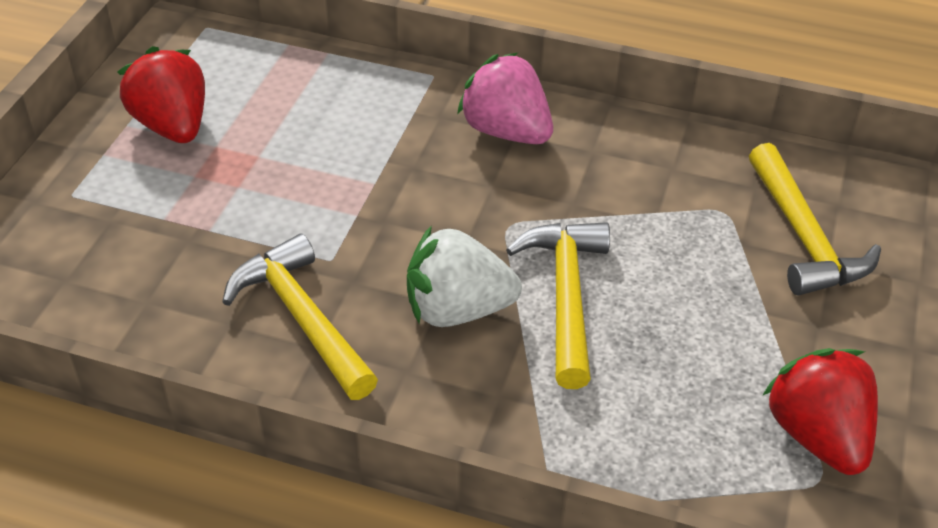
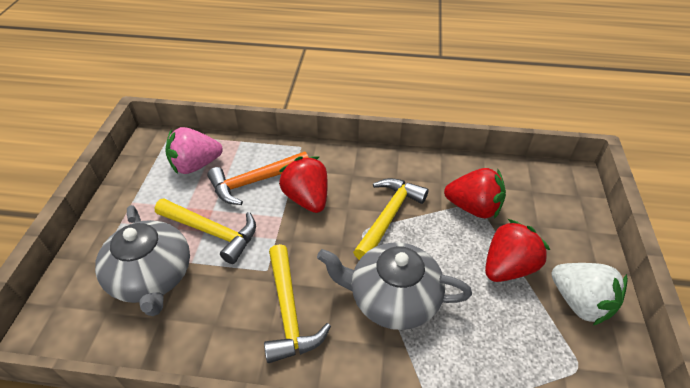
grey teapot: 0 -> 2
orange hammer: 0 -> 1
red strawberry: 2 -> 3

